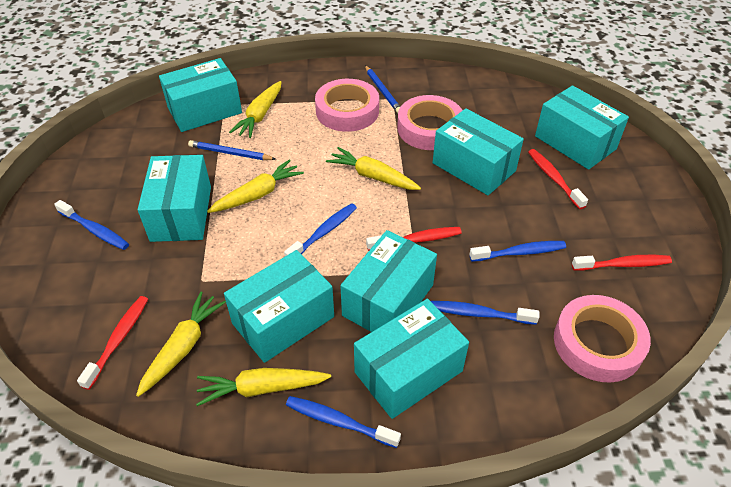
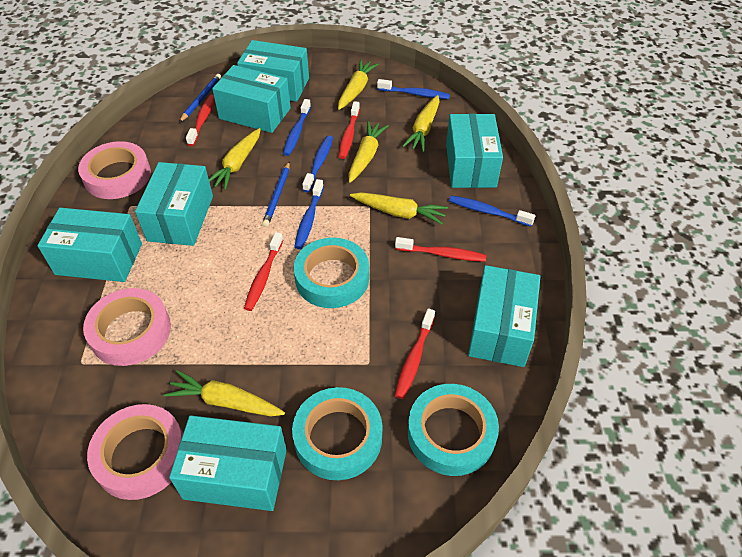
red toothbrush: 4 -> 5
turquoise tape: 0 -> 3
yellow carrot: 5 -> 6

